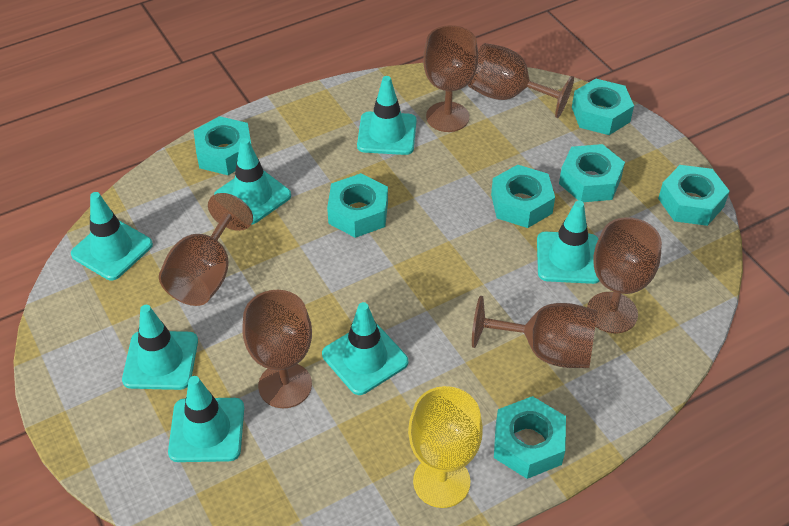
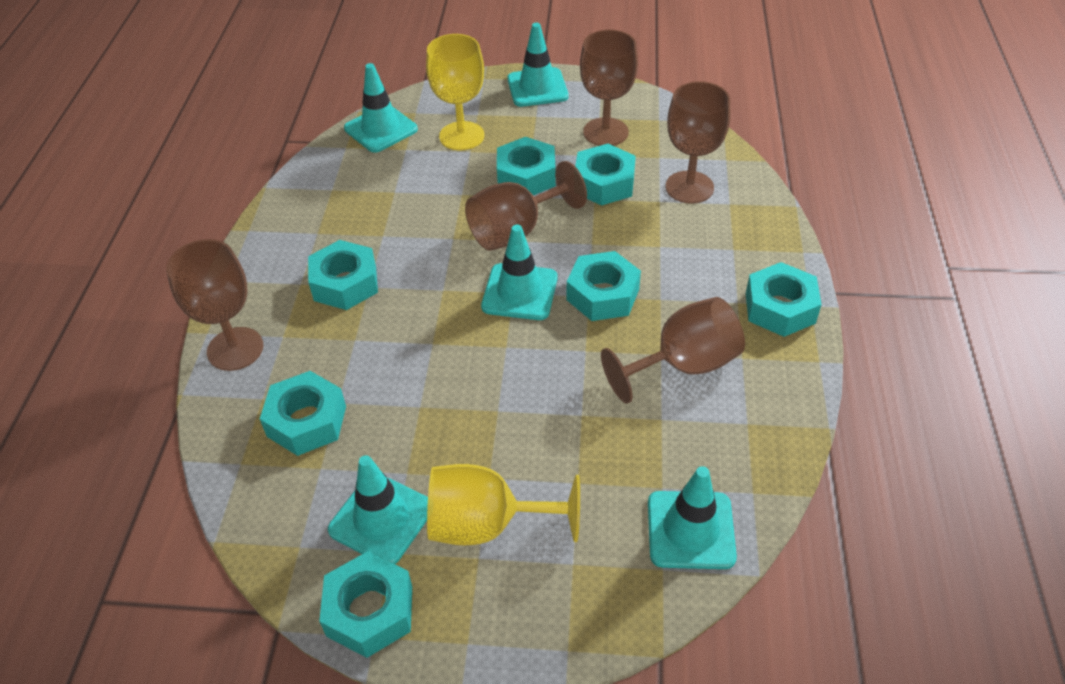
brown goblet: 6 -> 5
turquoise traffic cone: 7 -> 5
yellow goblet: 1 -> 2

